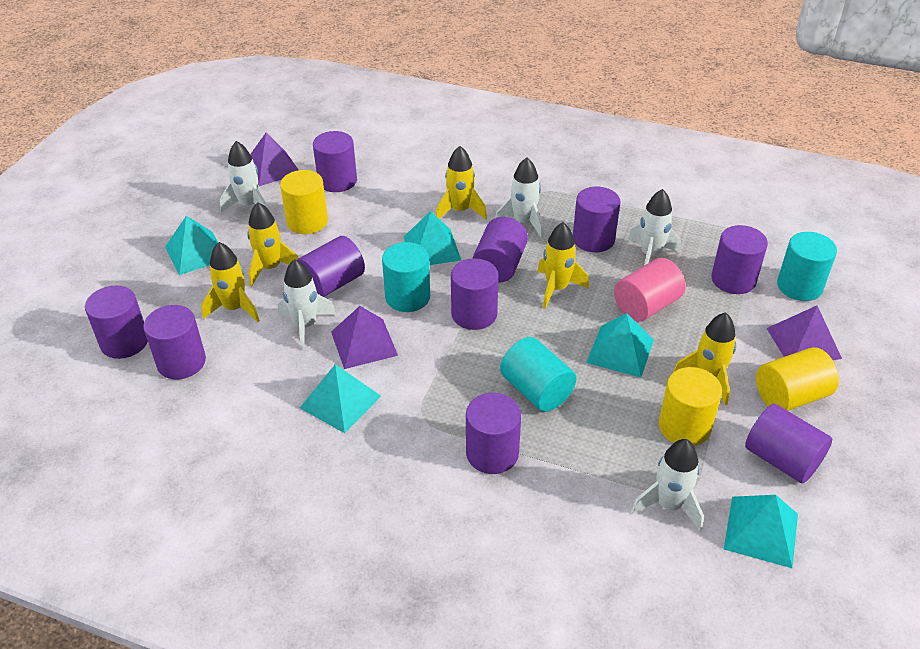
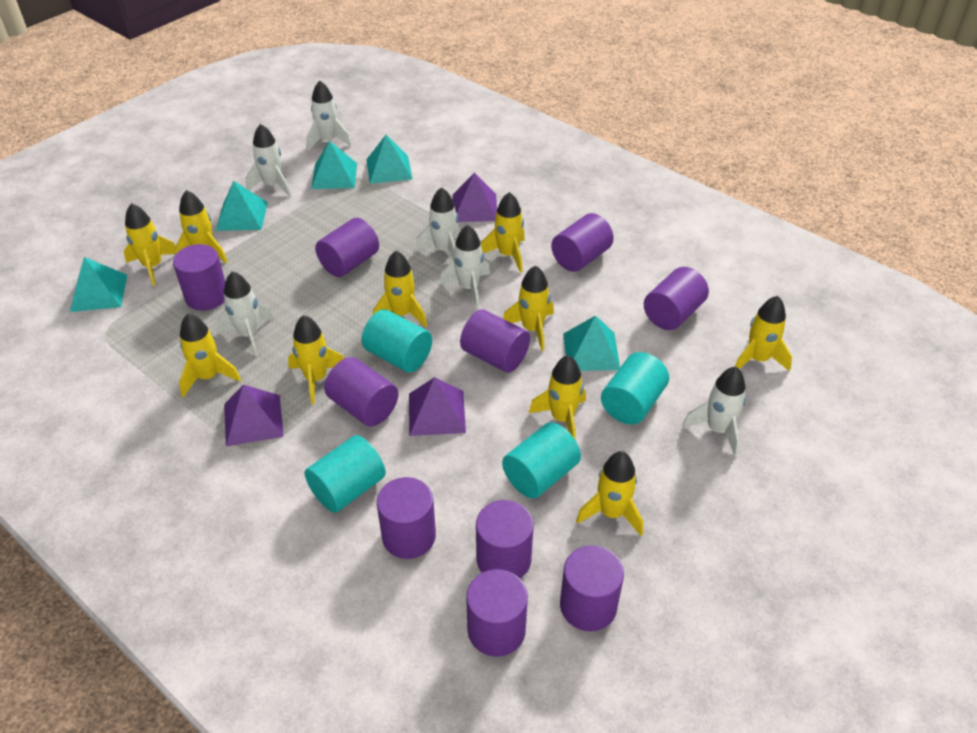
pink cylinder: 1 -> 0
turquoise cylinder: 3 -> 4
white rocket: 5 -> 6
yellow cylinder: 3 -> 0
yellow rocket: 5 -> 10

